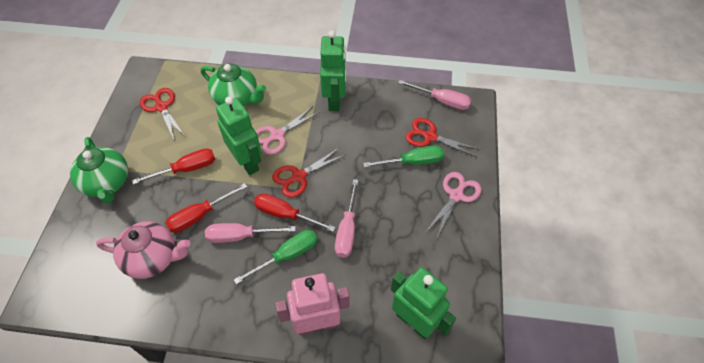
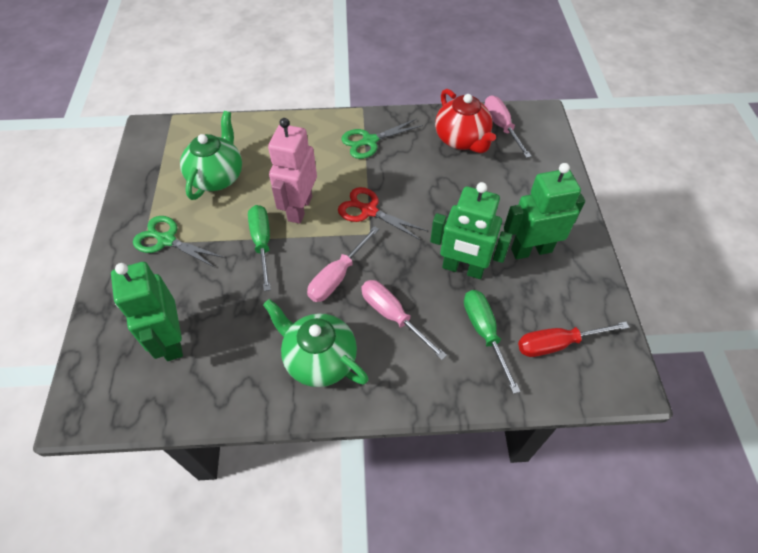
green scissors: 0 -> 2
pink scissors: 2 -> 0
pink teapot: 1 -> 0
red scissors: 3 -> 1
red screwdriver: 3 -> 1
red teapot: 0 -> 1

